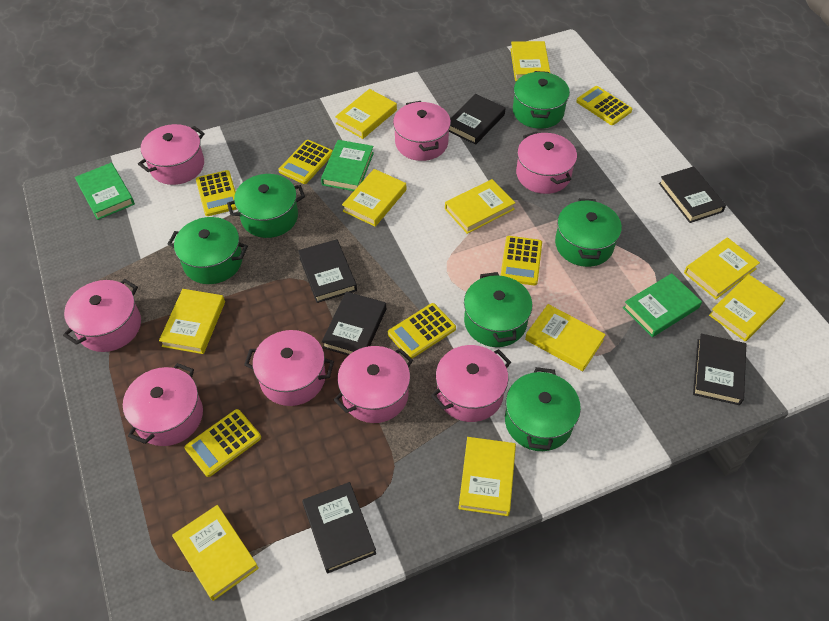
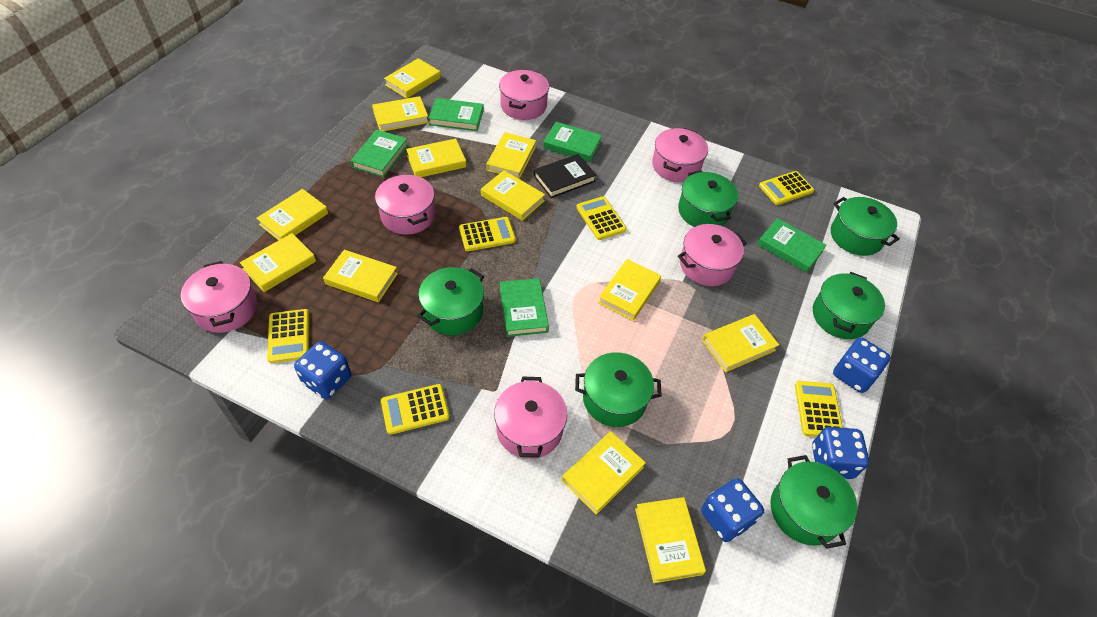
black book: 6 -> 1
blue dice: 0 -> 4
green book: 3 -> 5
pink pot: 8 -> 6
yellow book: 10 -> 12

